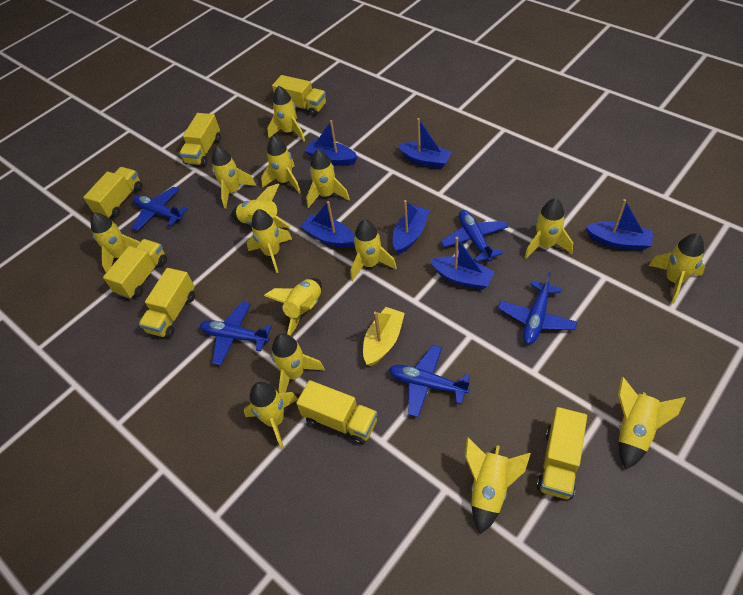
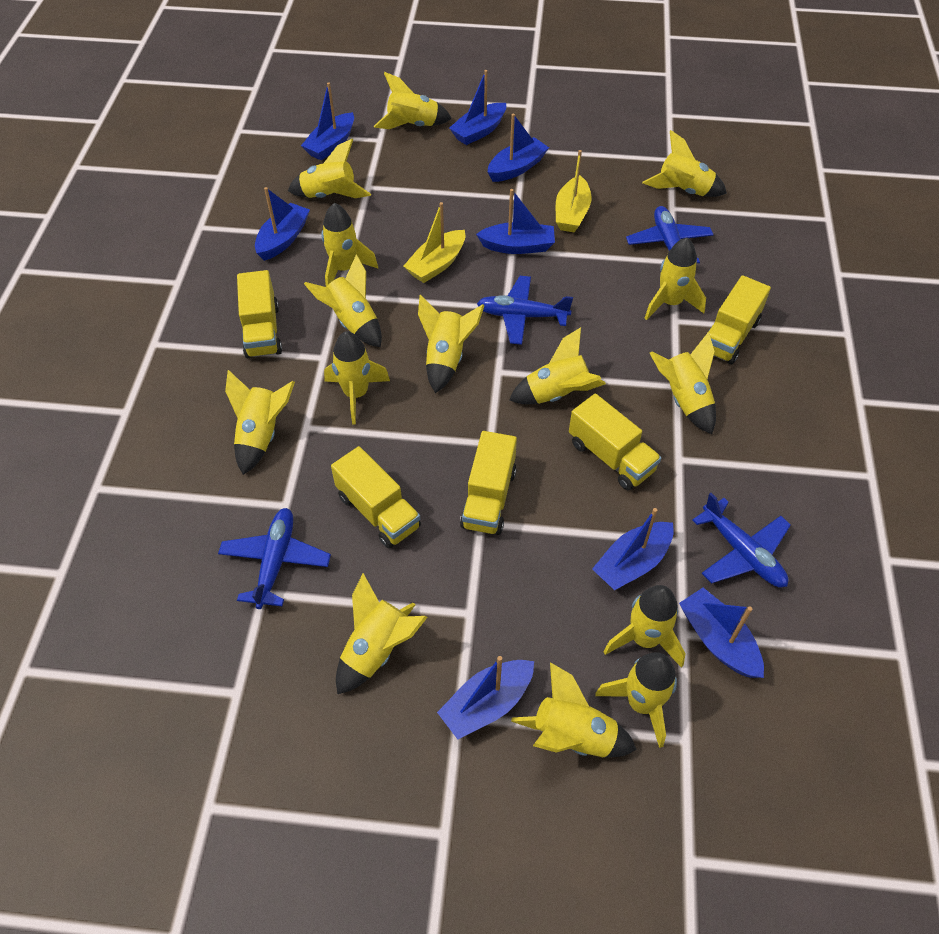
blue boat: 6 -> 8
blue plane: 5 -> 4
yellow boat: 1 -> 2
yellow truck: 7 -> 5

